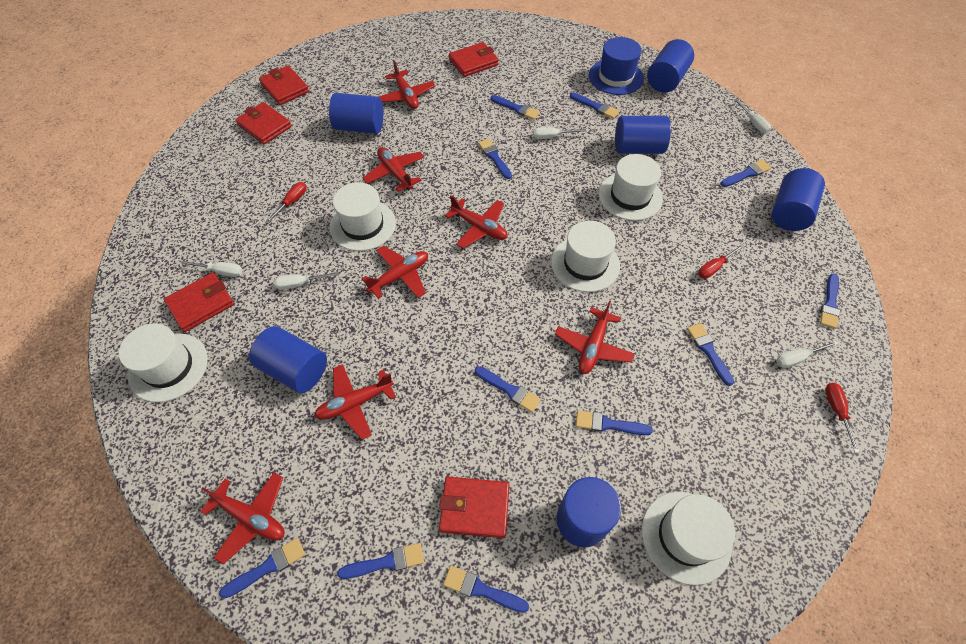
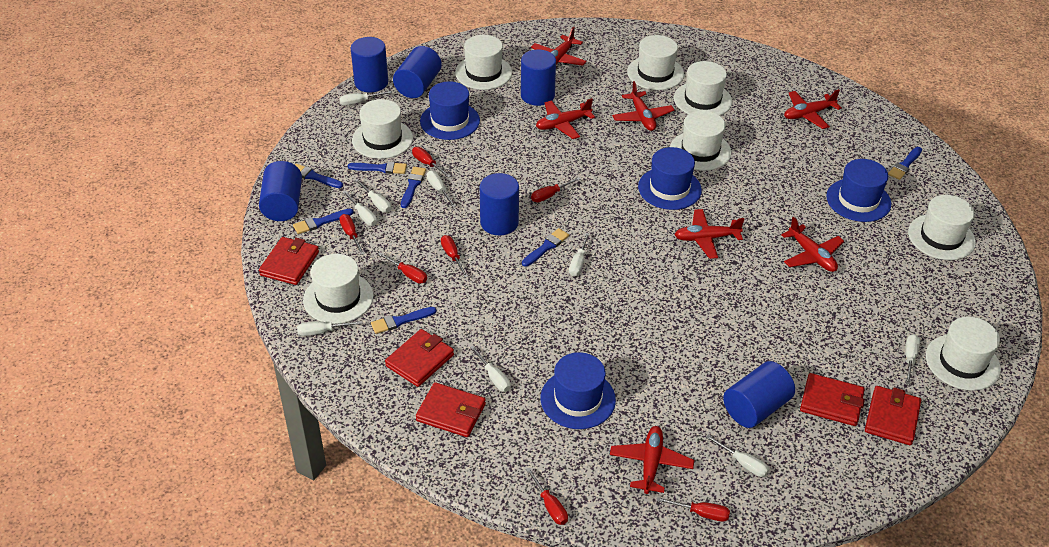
blue brush: 11 -> 7
blue hat: 1 -> 4
red screwdriver: 3 -> 7
white hat: 5 -> 8
white screwdriver: 5 -> 9

